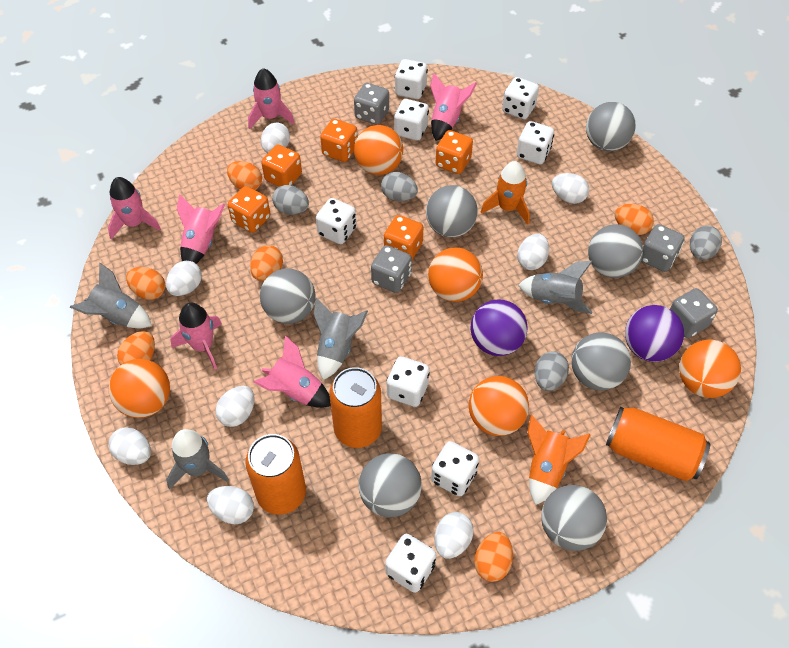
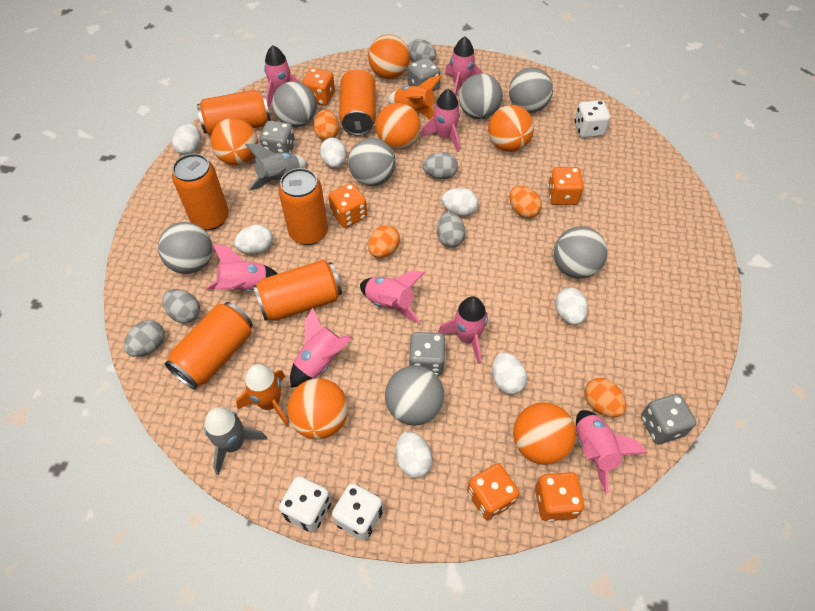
grey egg: 4 -> 5
grey rocket: 4 -> 2
orange ball: 5 -> 6
orange can: 3 -> 6
orange egg: 6 -> 4
pink rocket: 6 -> 8
purple ball: 2 -> 0
white dice: 8 -> 3
white egg: 8 -> 7

